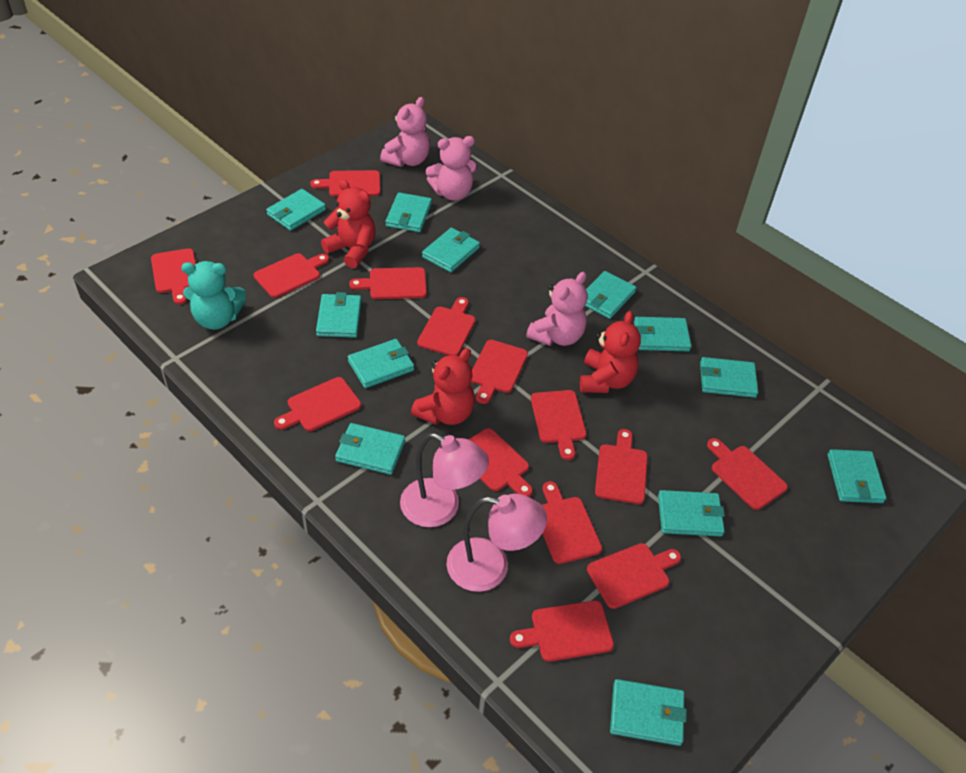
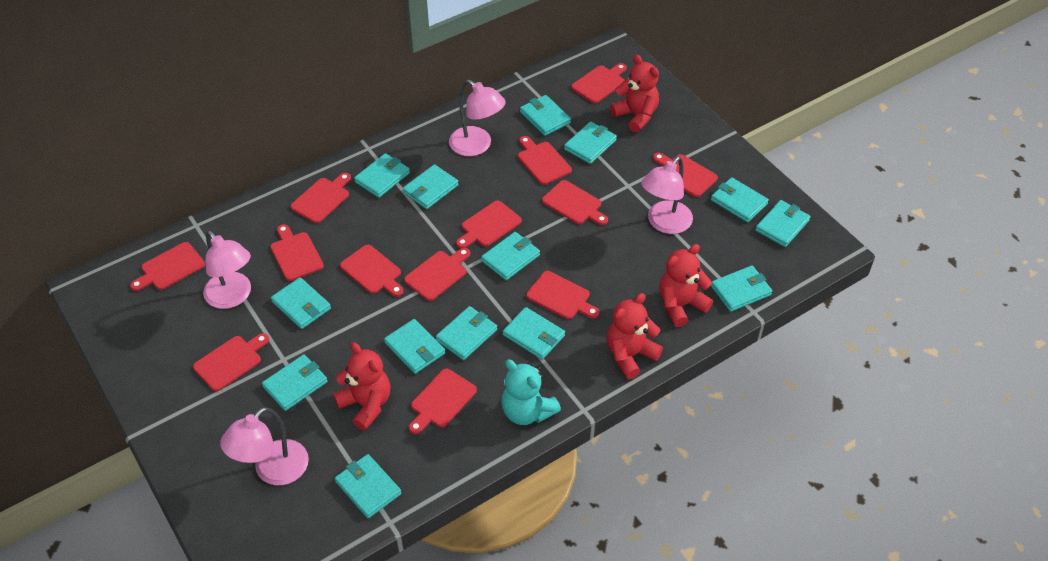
pink lamp: 2 -> 4
pink teddy bear: 3 -> 0
red cutting board: 14 -> 13
red teddy bear: 3 -> 4
turquoise wallet: 12 -> 14

